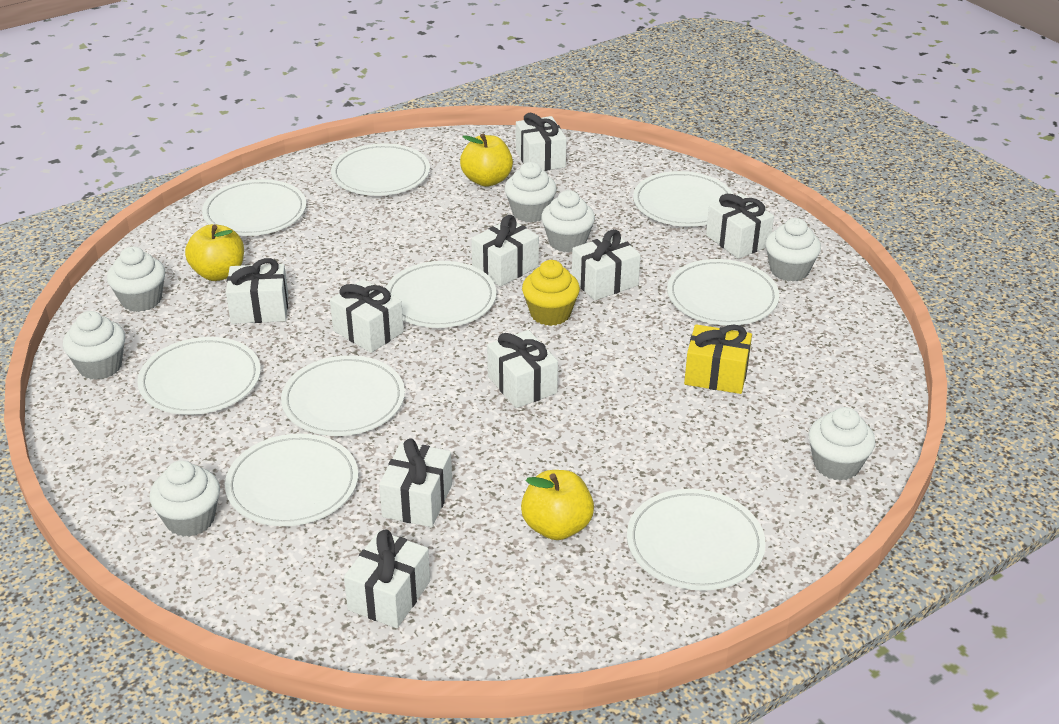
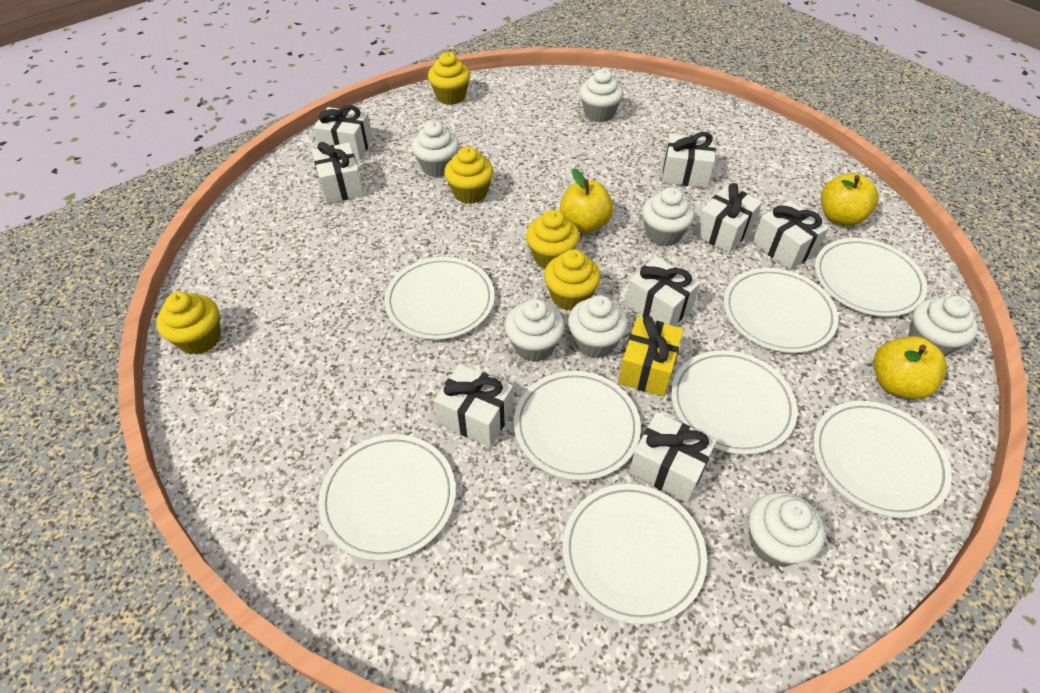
white gift: 9 -> 8
white plate: 9 -> 8
yellow cupcake: 1 -> 5

